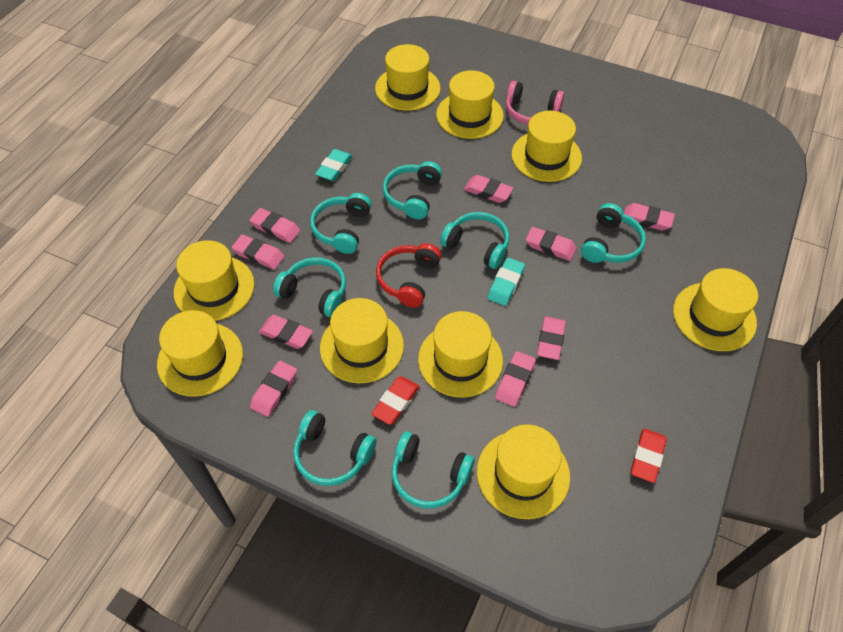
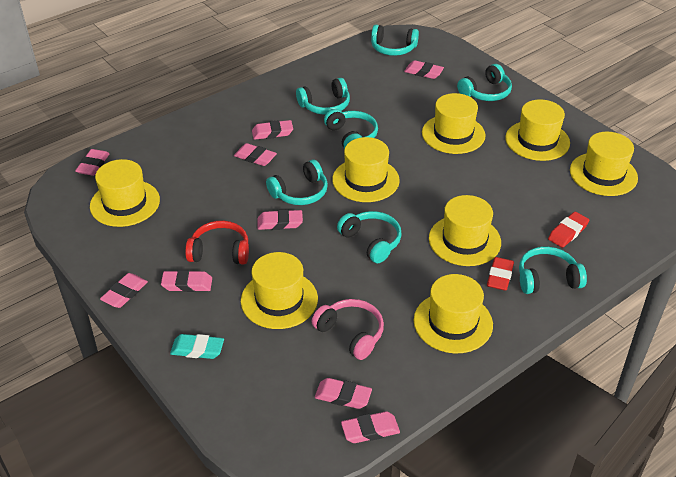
turquoise eraser: 2 -> 1
yellow hat: 9 -> 8

